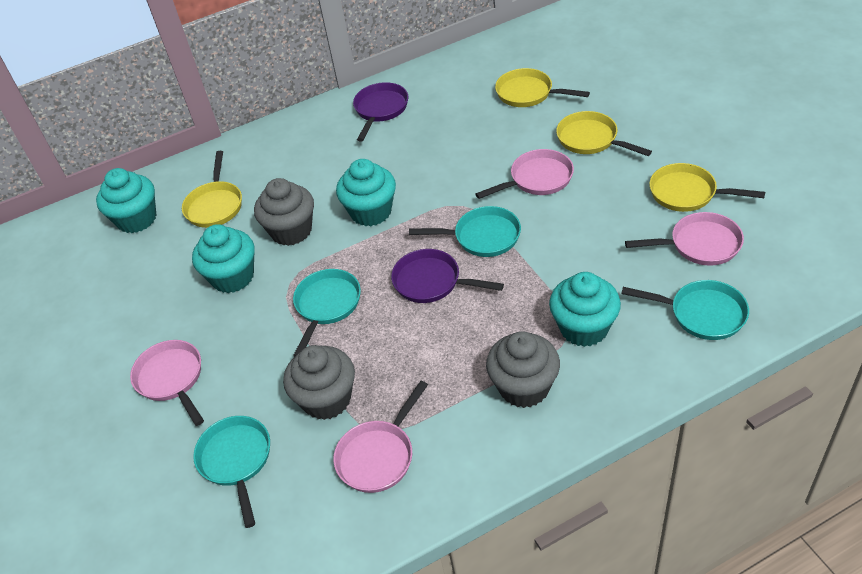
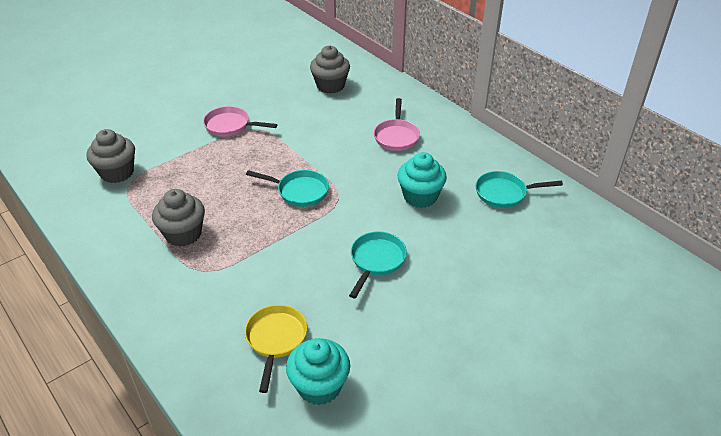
pink pan: 4 -> 2
purple pan: 2 -> 0
turquoise cupcake: 4 -> 2
turquoise pan: 4 -> 3
yellow pan: 4 -> 1

